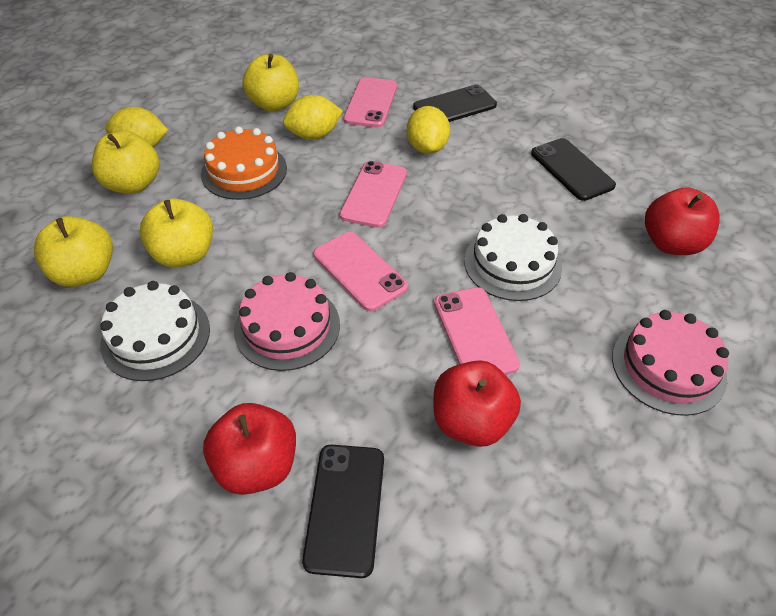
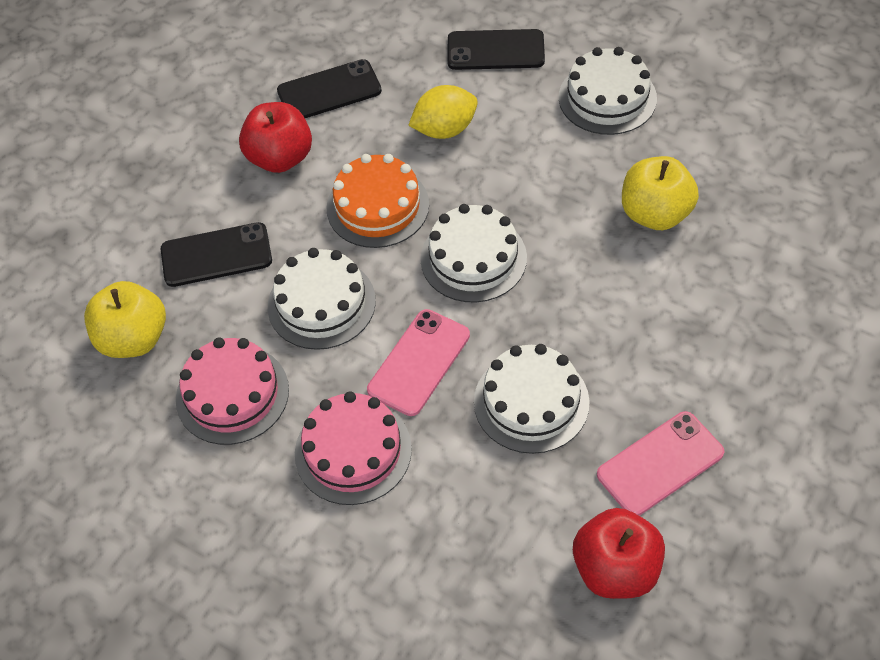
pink phone: 4 -> 2
red apple: 3 -> 2
white cake: 2 -> 4
yellow apple: 4 -> 2
yellow lemon: 3 -> 1

